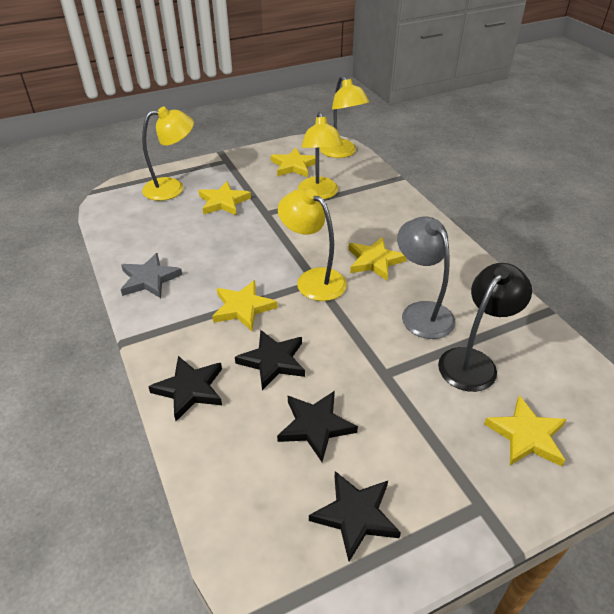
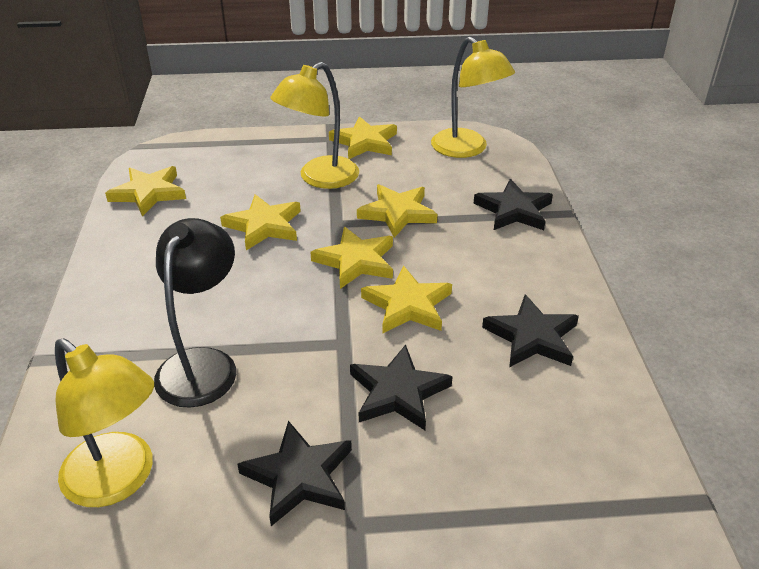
grey lamp: 1 -> 0
grey star: 1 -> 0
yellow lamp: 4 -> 3
yellow star: 5 -> 6

